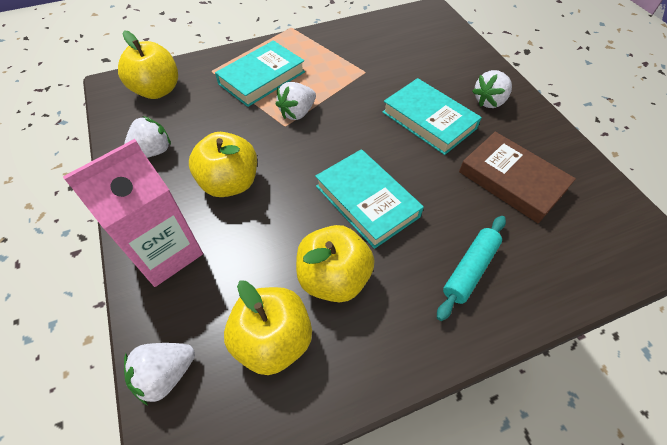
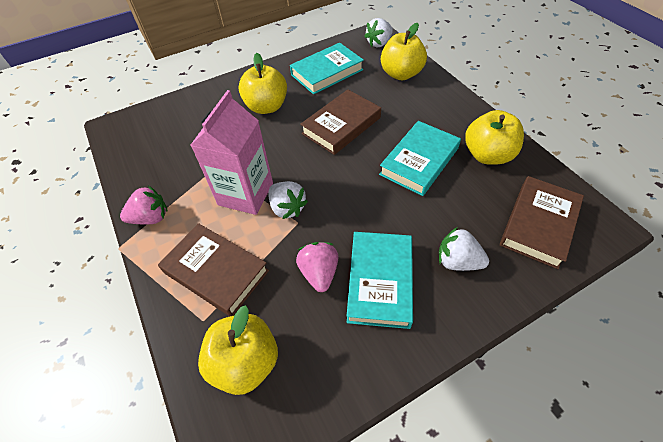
brown book: 1 -> 3
pink strawberry: 0 -> 2
turquoise rolling pin: 1 -> 0
white strawberry: 4 -> 3

